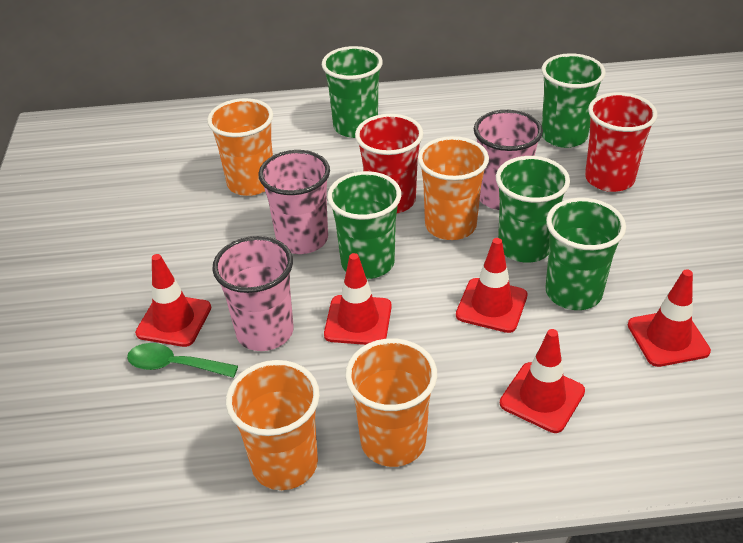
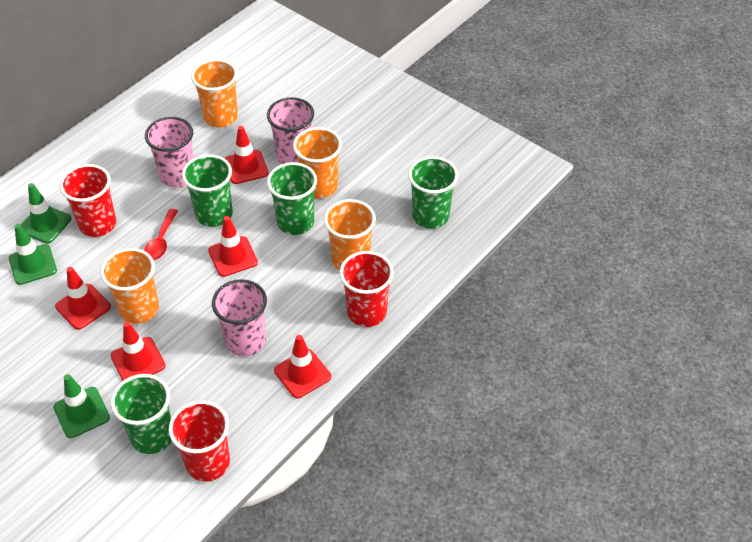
green cup: 5 -> 4
green spoon: 1 -> 0
green traffic cone: 0 -> 3
red cup: 2 -> 3
red spoon: 0 -> 1

